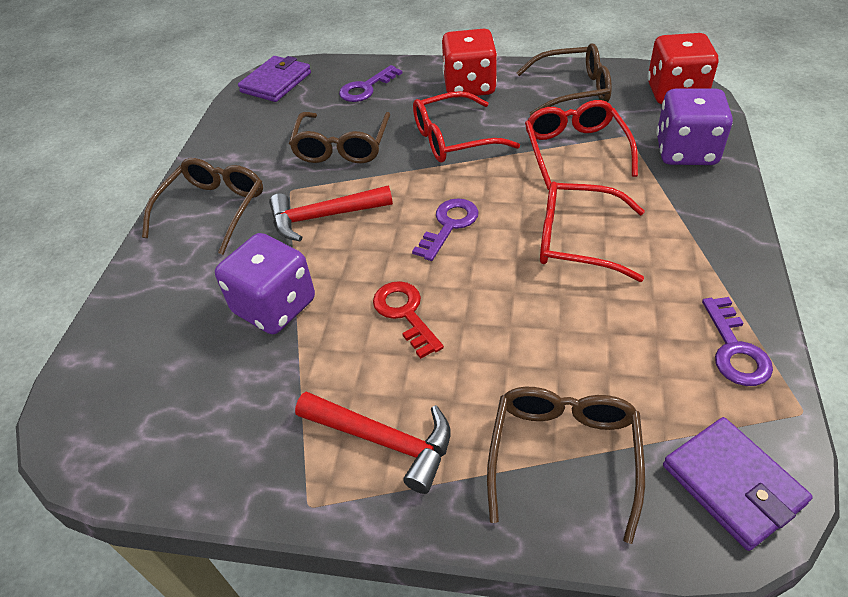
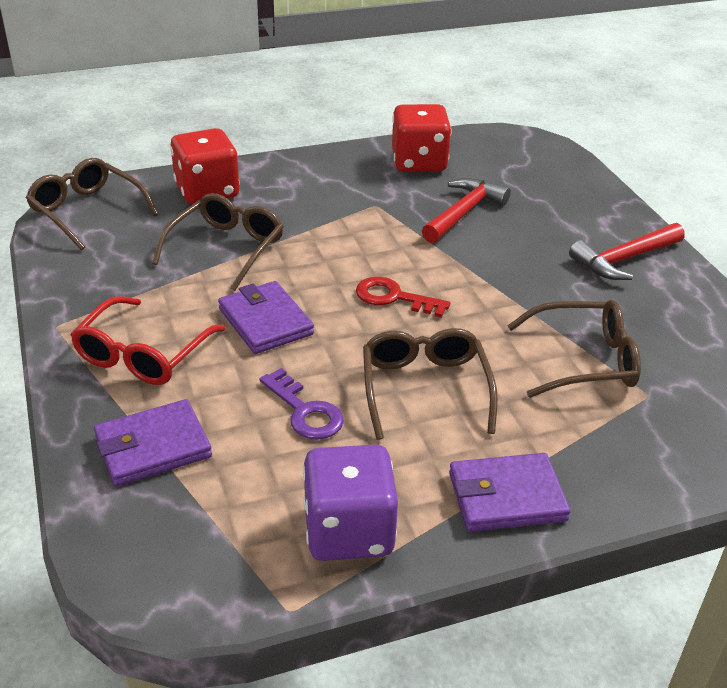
purple dice: 2 -> 1
purple key: 3 -> 1
purple wallet: 2 -> 3
red glasses: 3 -> 1

